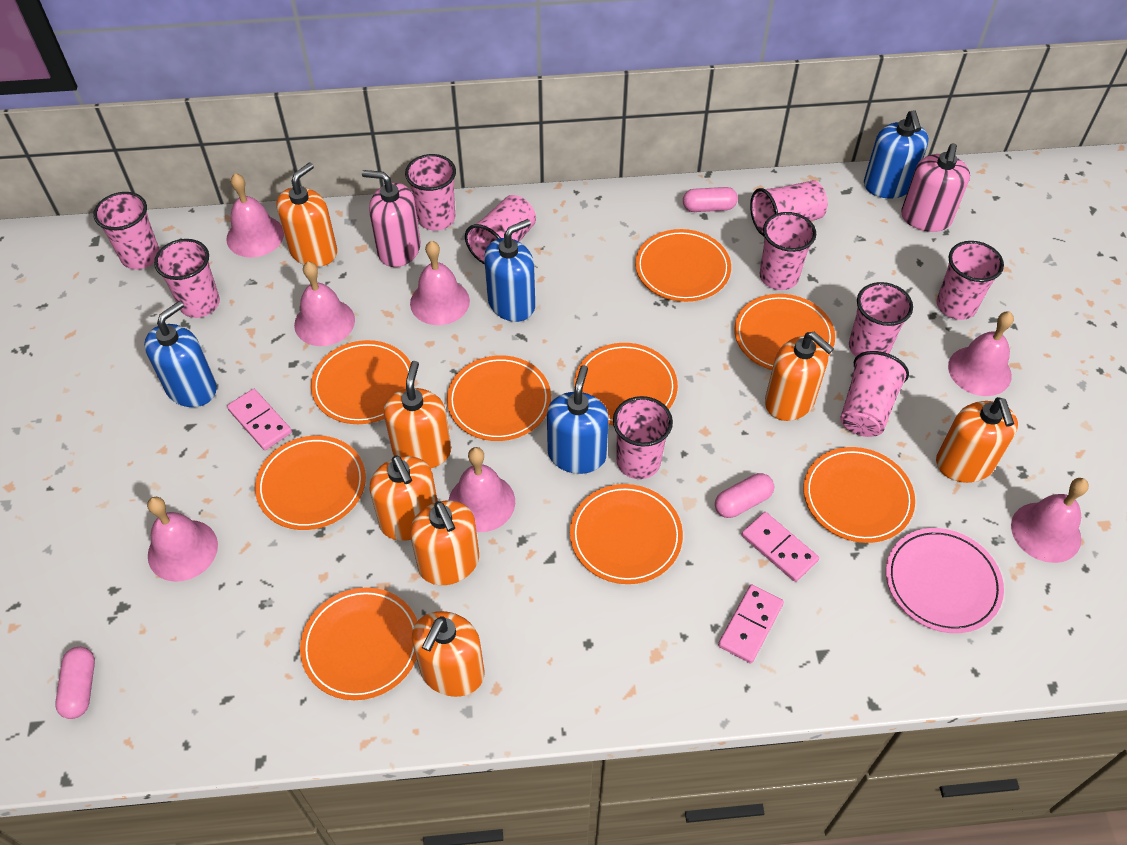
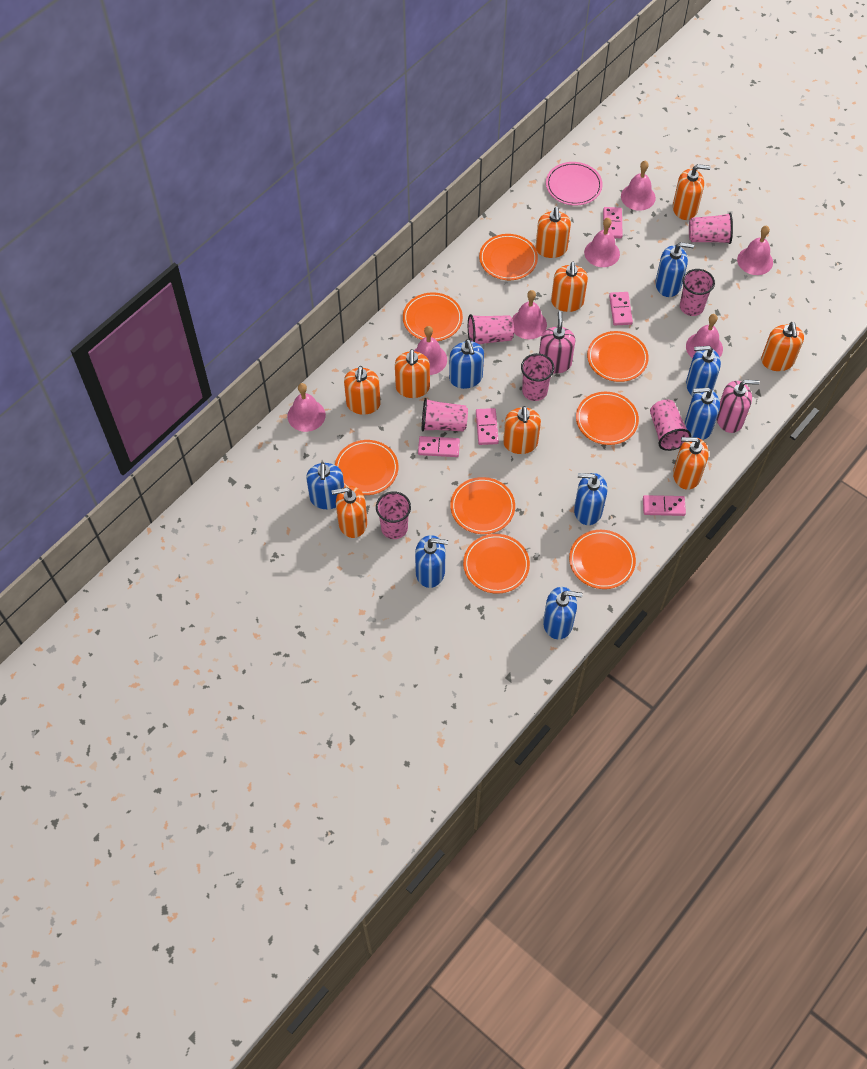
blue soap dispenser: 4 -> 8
orange plate: 9 -> 8
orange soap dispenser: 7 -> 9
pink capsule: 3 -> 0
pink cup: 10 -> 7
pink domino: 3 -> 5

